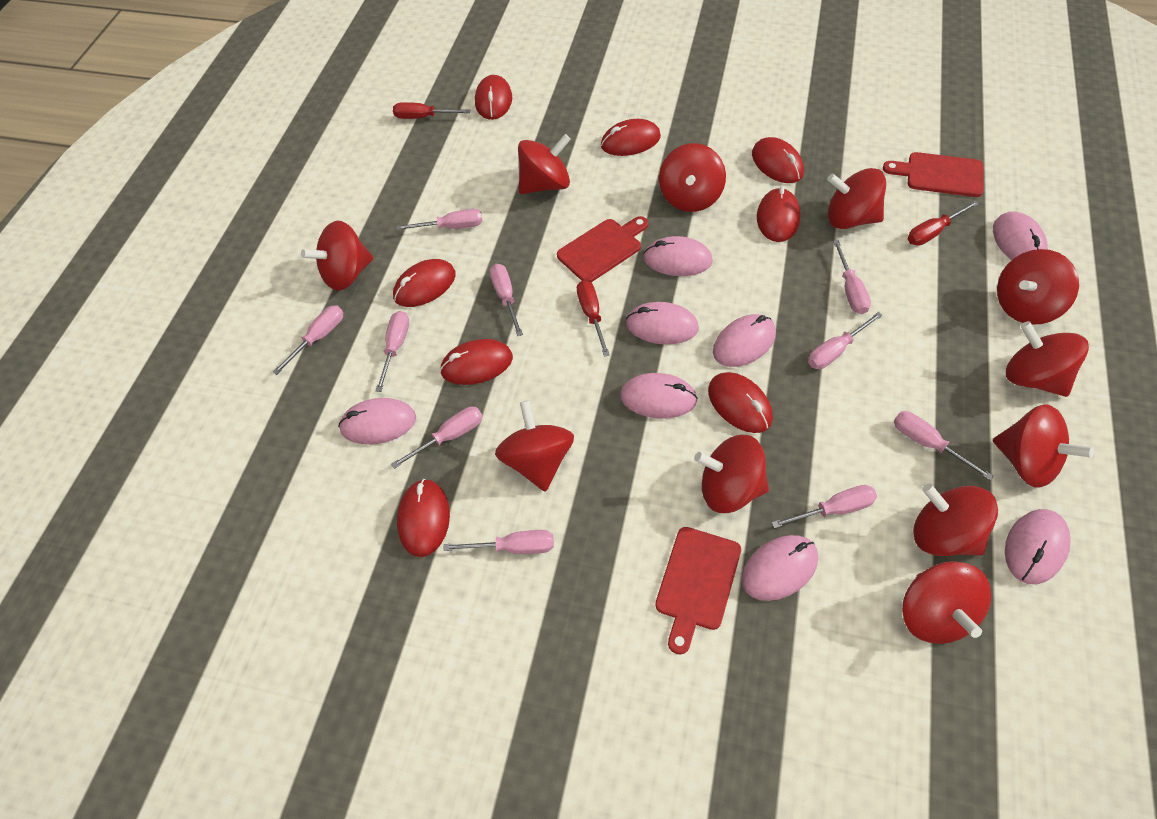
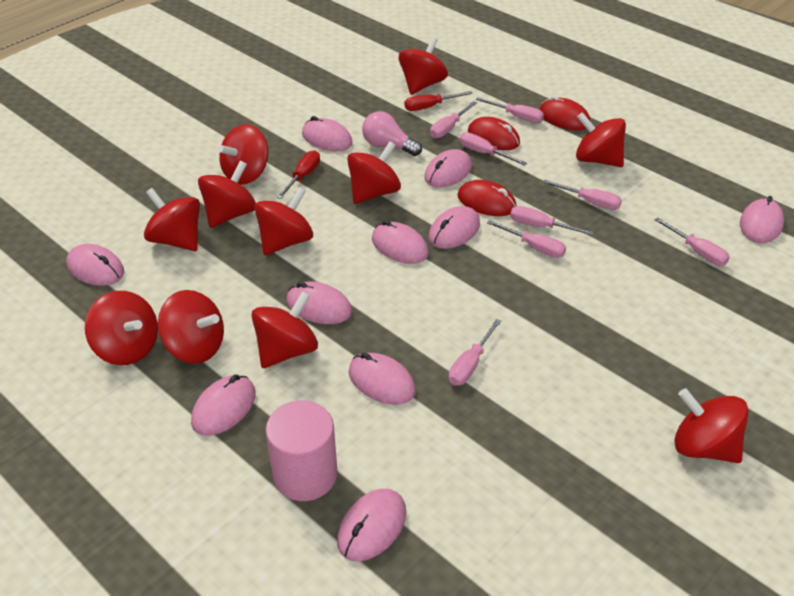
pink cylinder: 0 -> 1
pink light bulb: 0 -> 1
pink mouse: 8 -> 10
pink screwdriver: 10 -> 8
red cutting board: 3 -> 0
red mouse: 8 -> 3
red screwdriver: 3 -> 2

